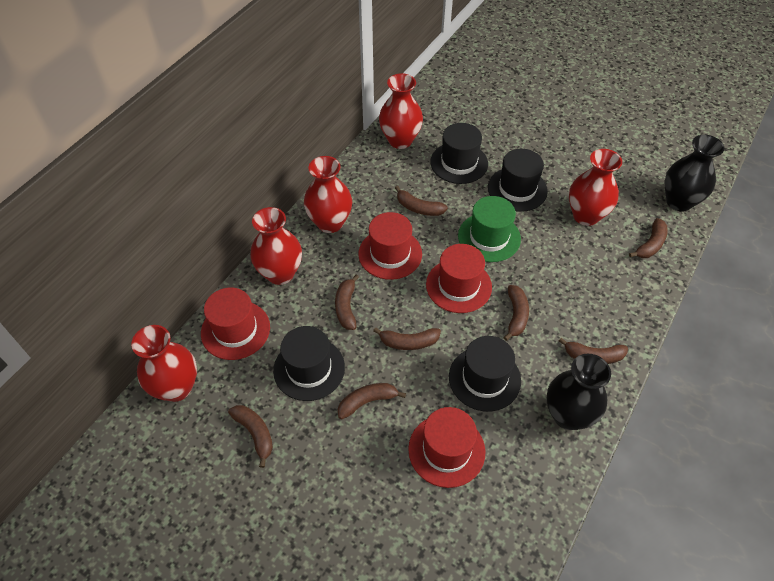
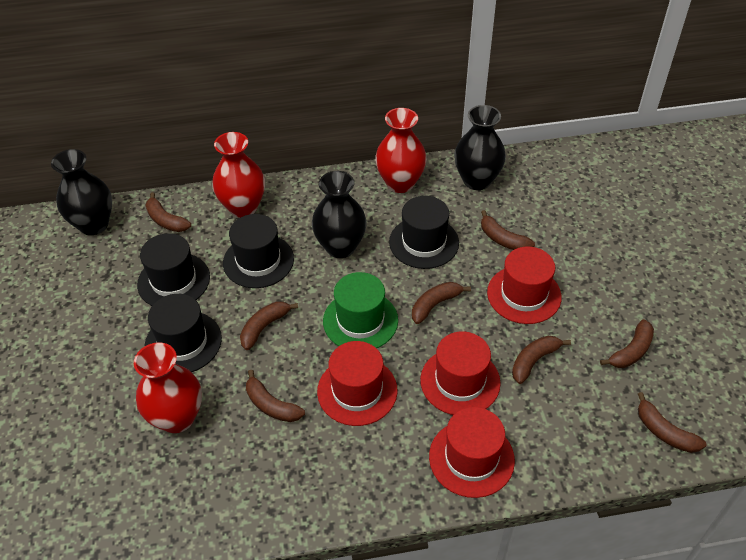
black vase: 2 -> 3
red vase: 5 -> 3

